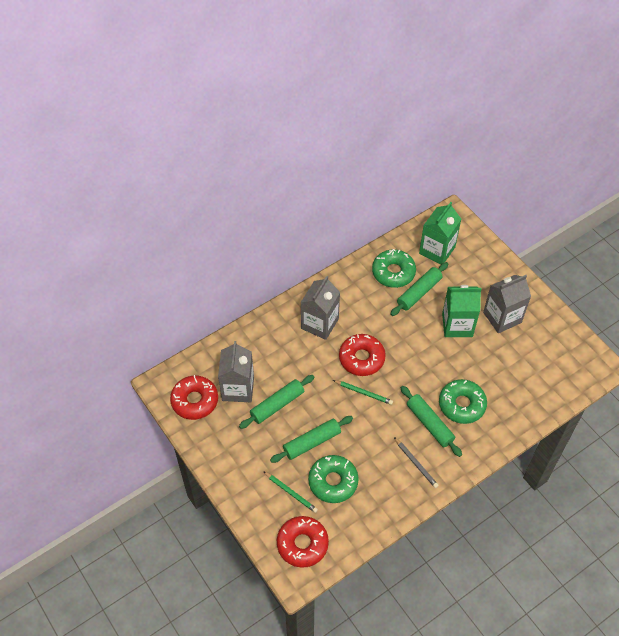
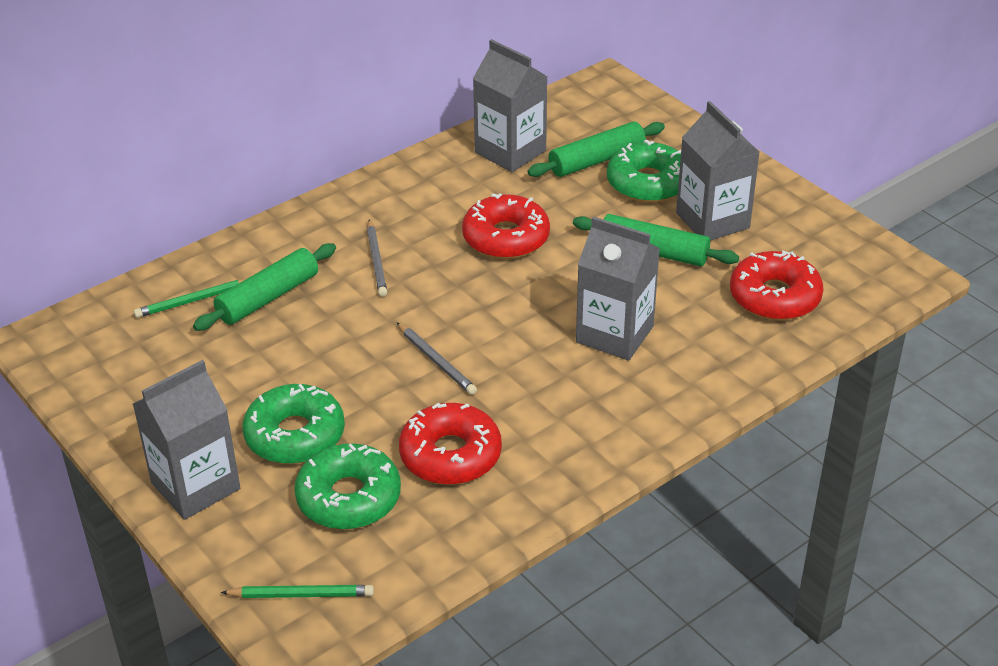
green carton: 2 -> 0
green rolling pin: 4 -> 3
grey carton: 3 -> 4
grey pencil: 1 -> 2

